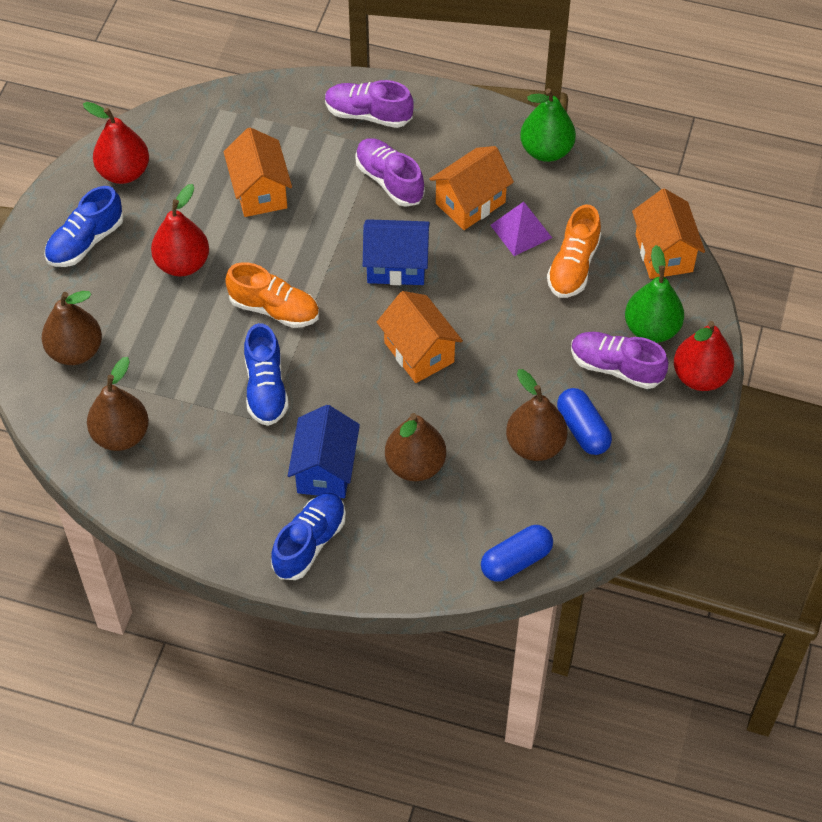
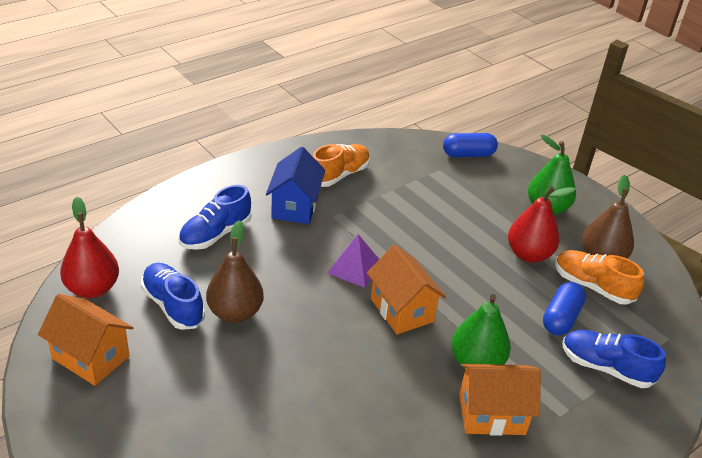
blue house: 2 -> 1
brown pear: 4 -> 2
orange house: 4 -> 3
purple shoe: 3 -> 0
red pear: 3 -> 2

